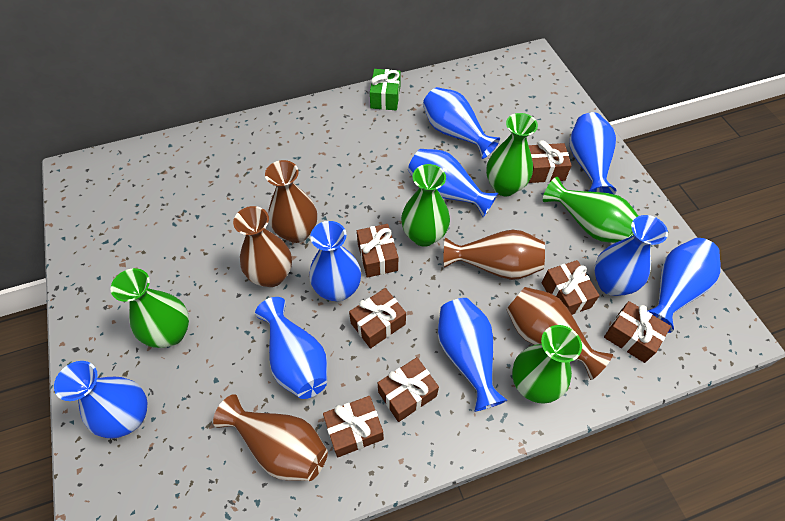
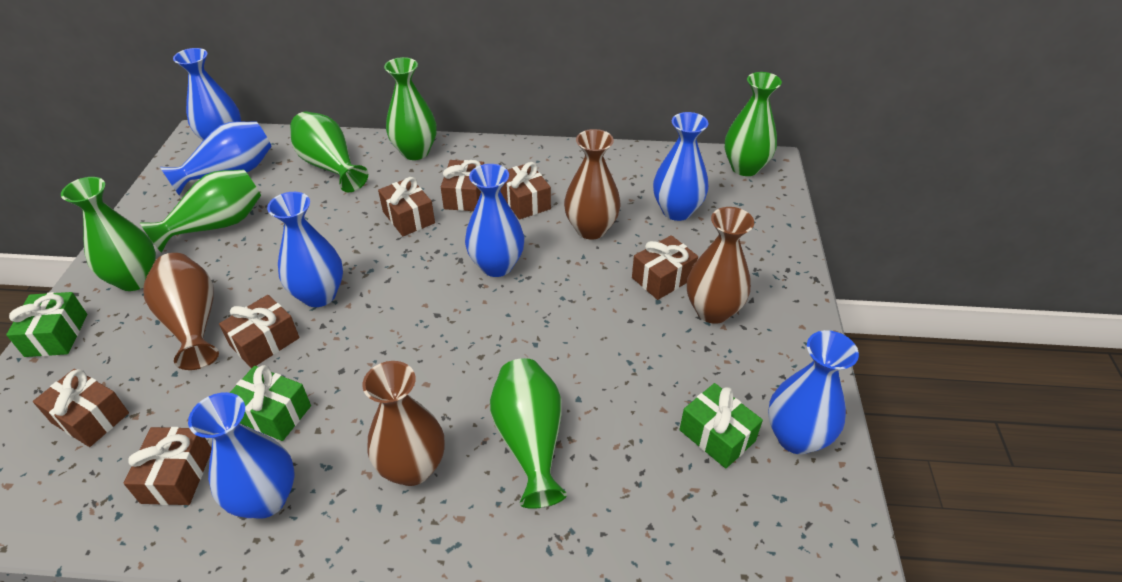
blue vase: 9 -> 7
brown vase: 5 -> 4
green gift: 1 -> 3
green vase: 5 -> 6

